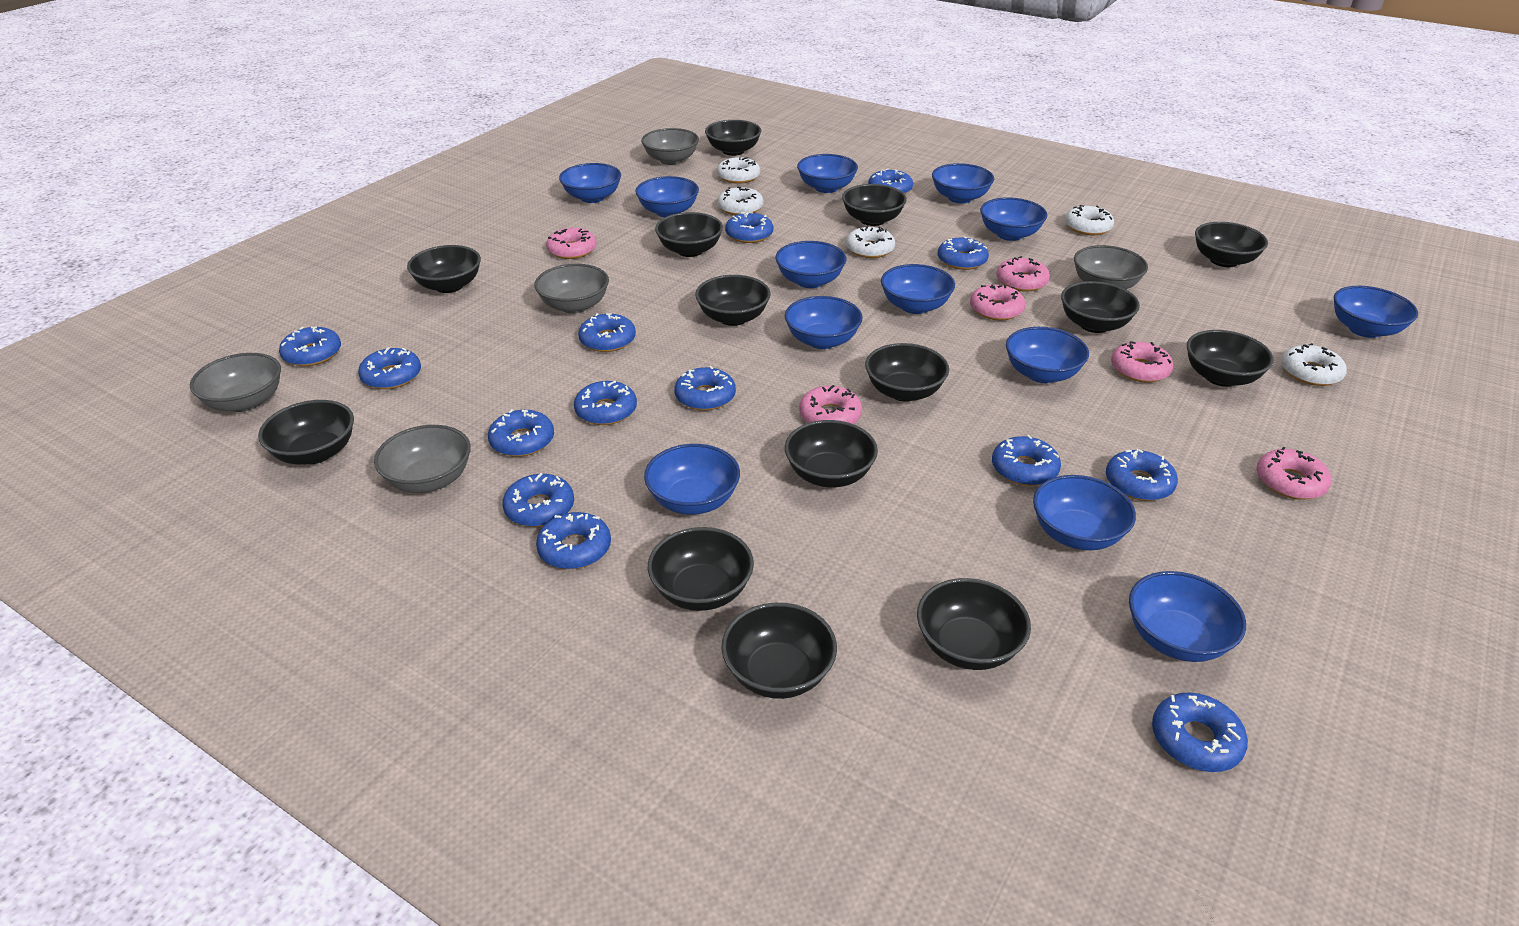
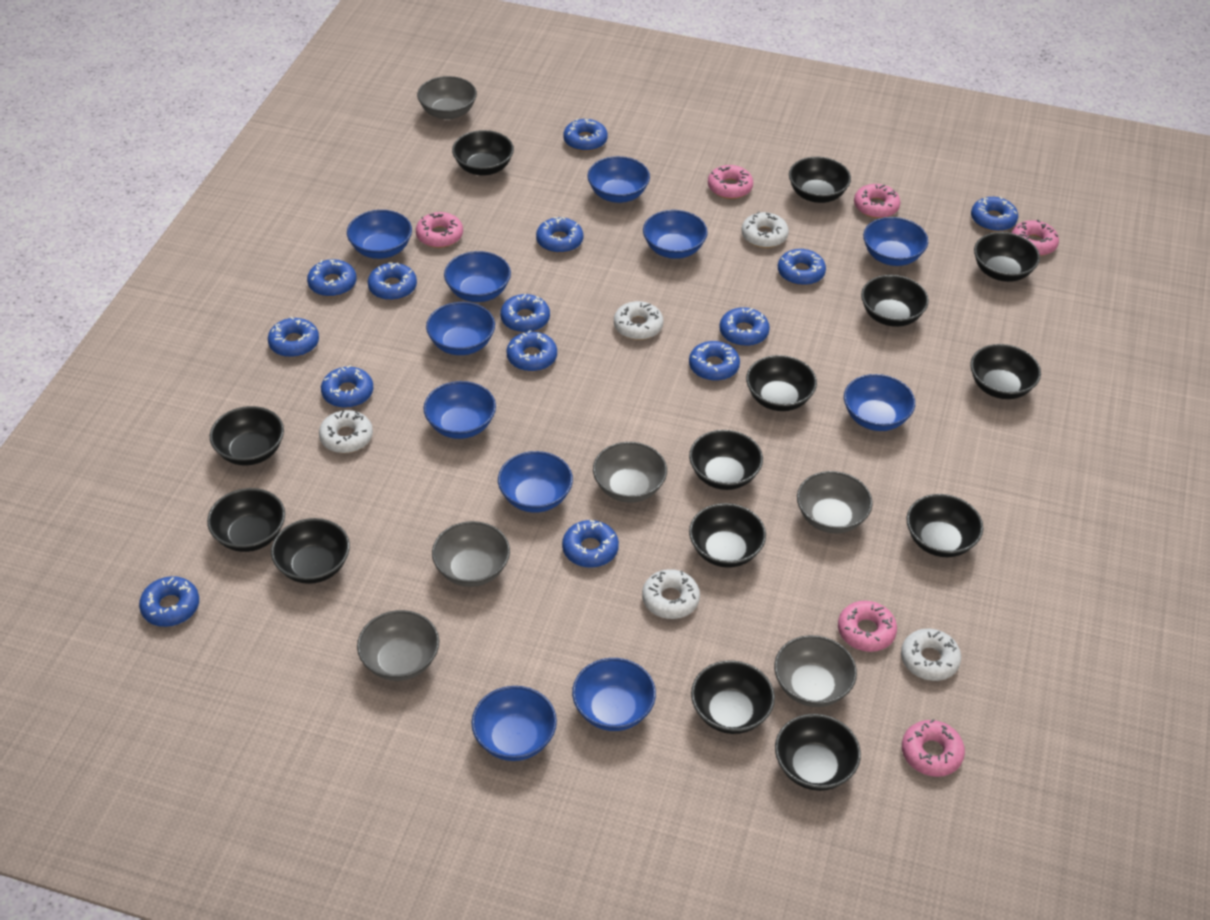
blue bowl: 13 -> 11
grey bowl: 5 -> 6

